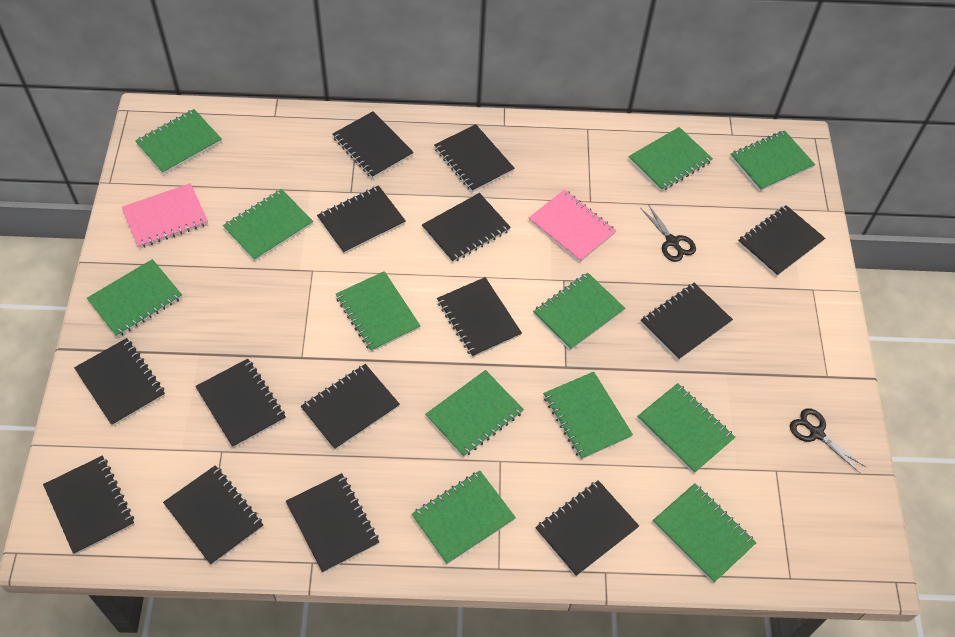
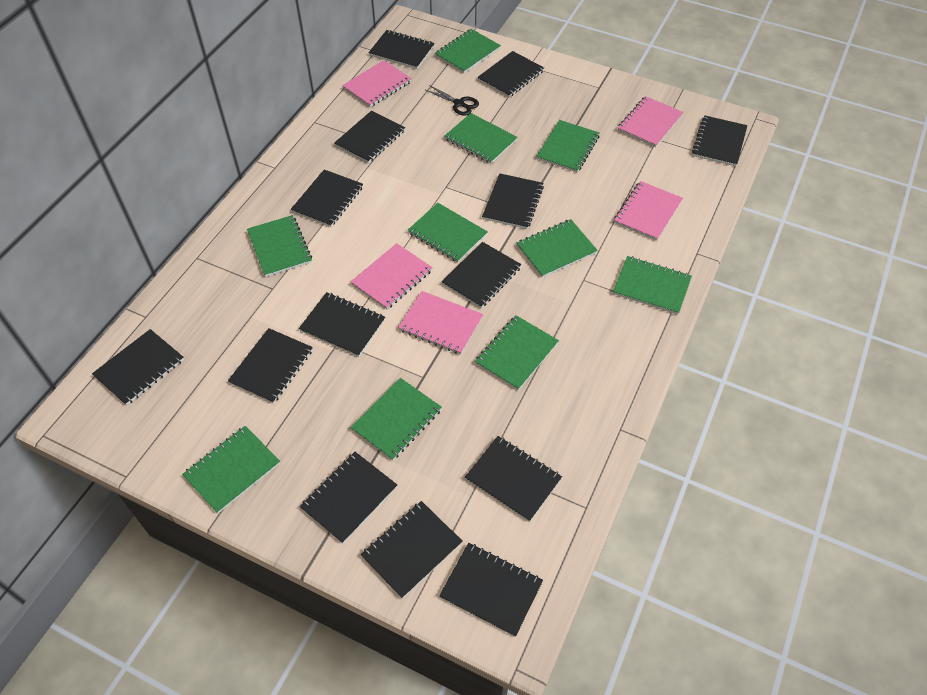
black scissors: 2 -> 1
green notebook: 12 -> 10
pink notebook: 2 -> 5

